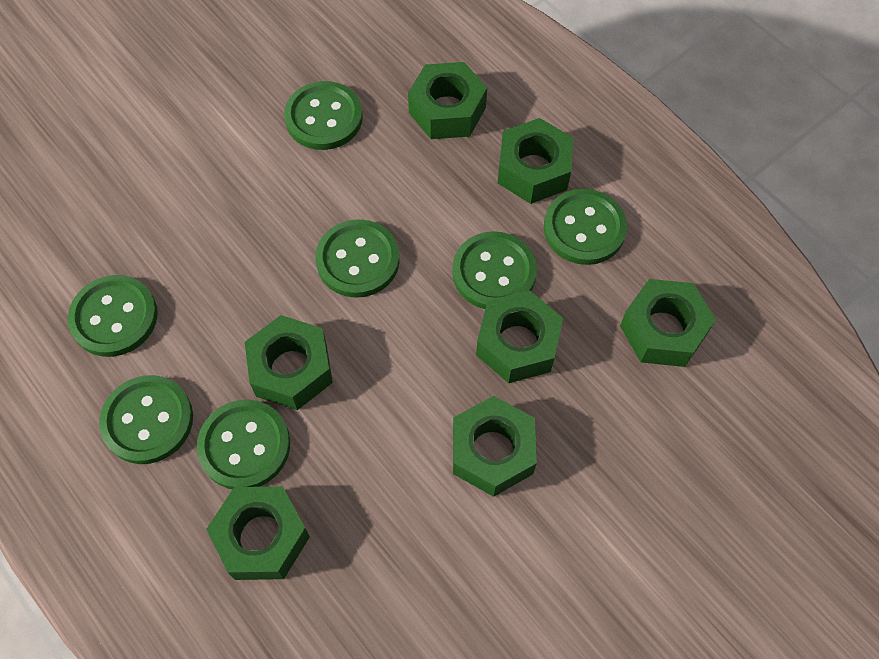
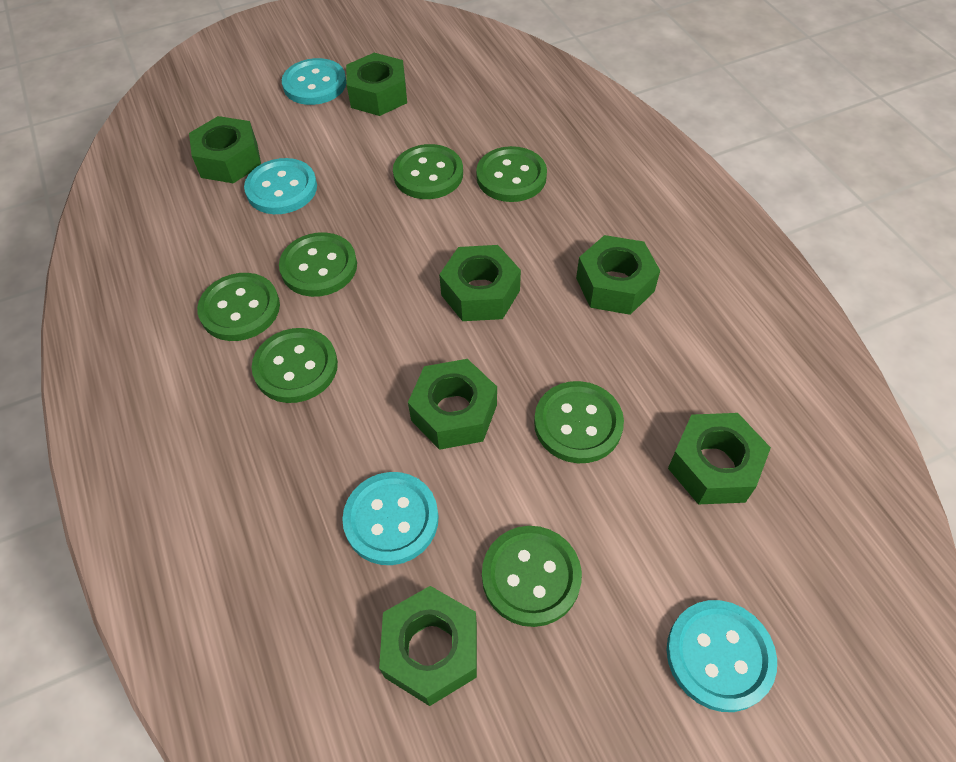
turquoise button: 0 -> 4

